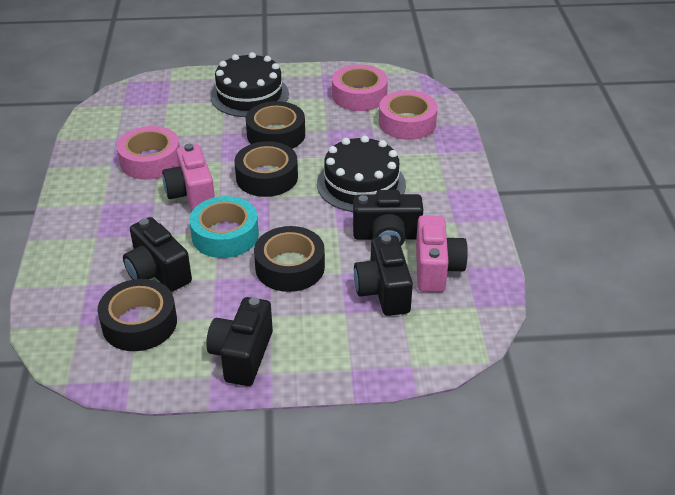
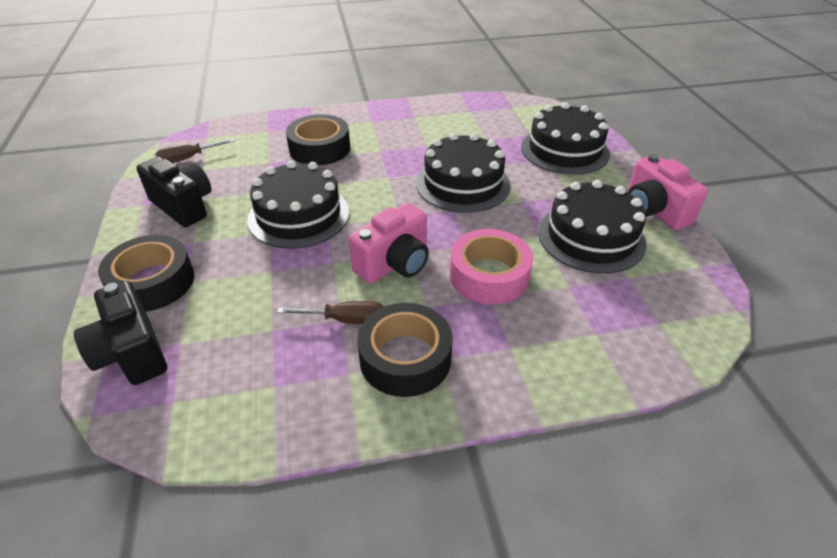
black cake: 2 -> 4
black camera: 4 -> 2
black tape: 4 -> 3
brown screwdriver: 0 -> 2
pink tape: 3 -> 1
turquoise tape: 1 -> 0

